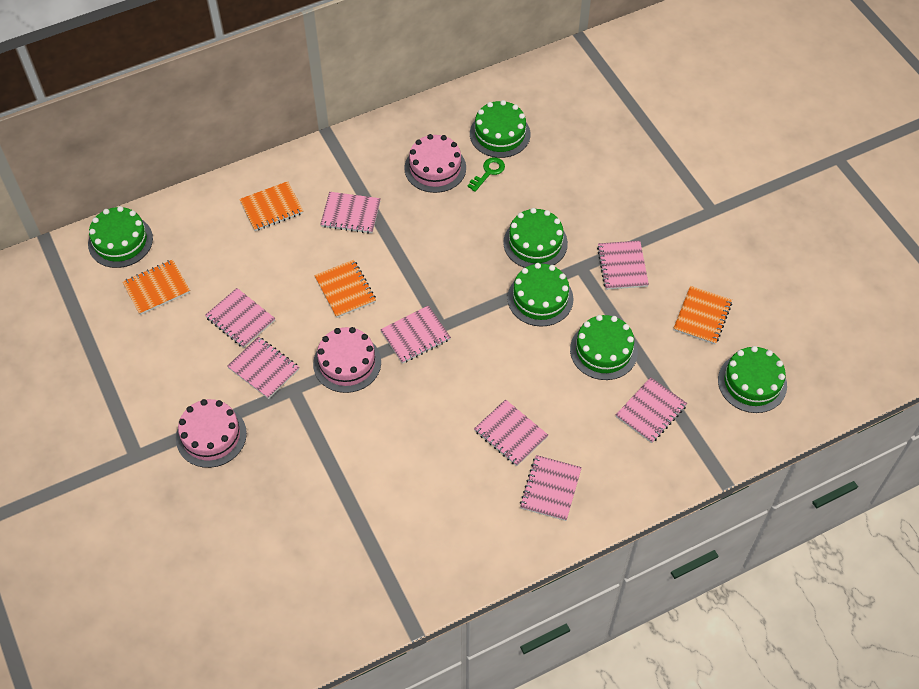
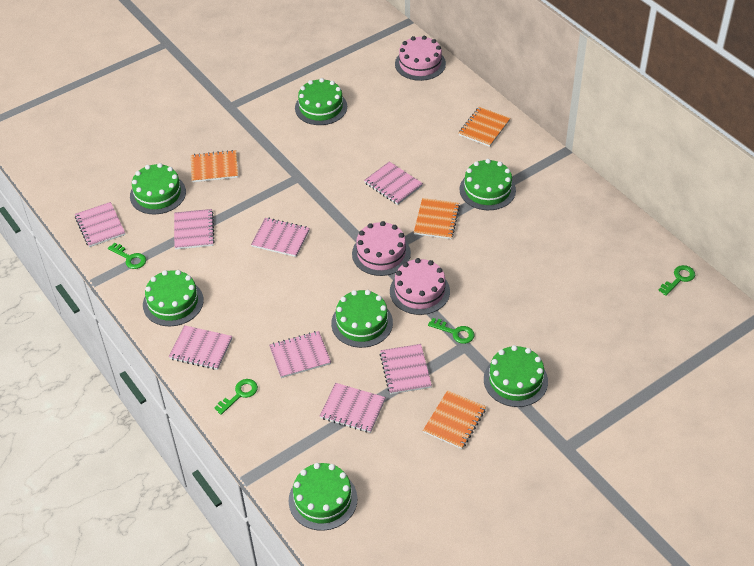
green cake: 6 -> 7
green key: 1 -> 4

